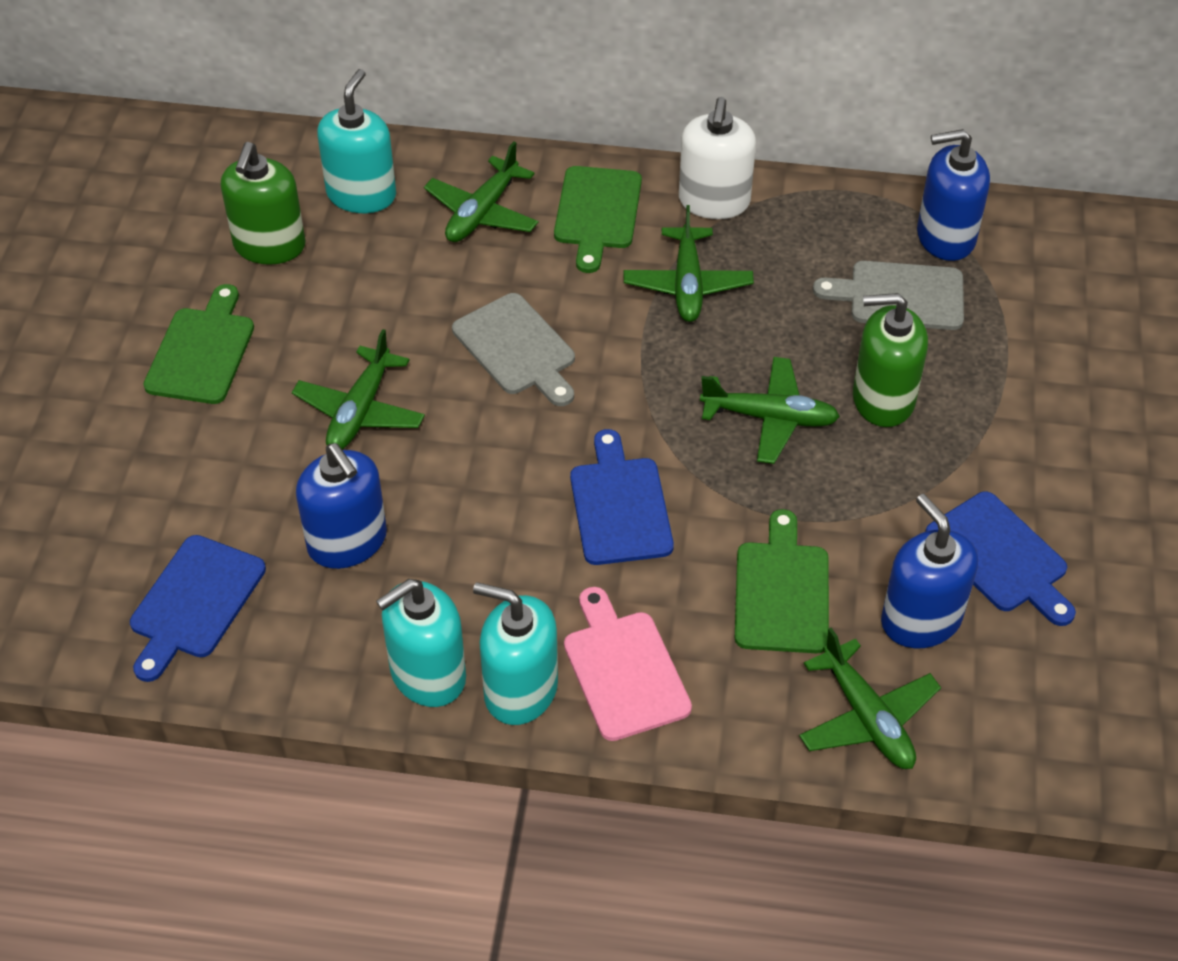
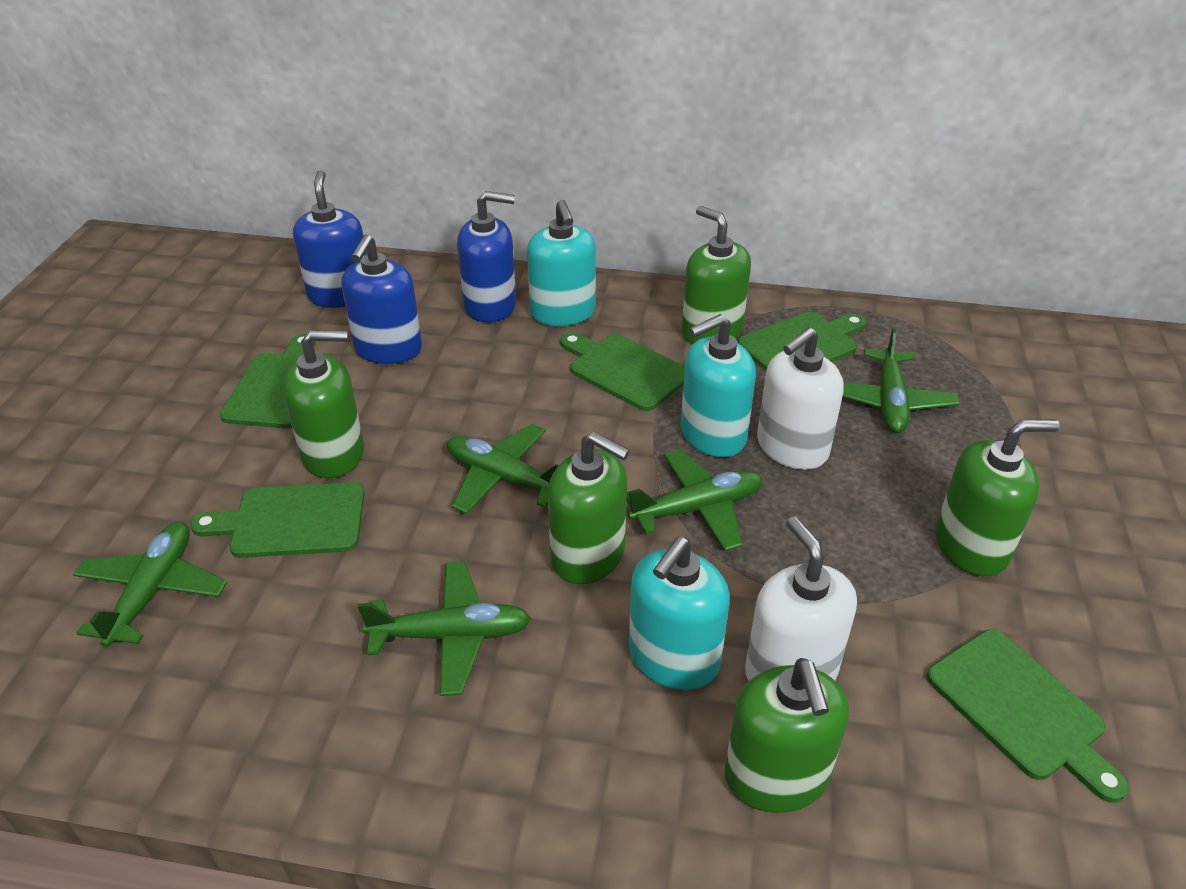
blue cutting board: 3 -> 0
green cutting board: 3 -> 5
green soap dispenser: 2 -> 5
grey cutting board: 2 -> 0
pink cutting board: 1 -> 0
white soap dispenser: 1 -> 2

